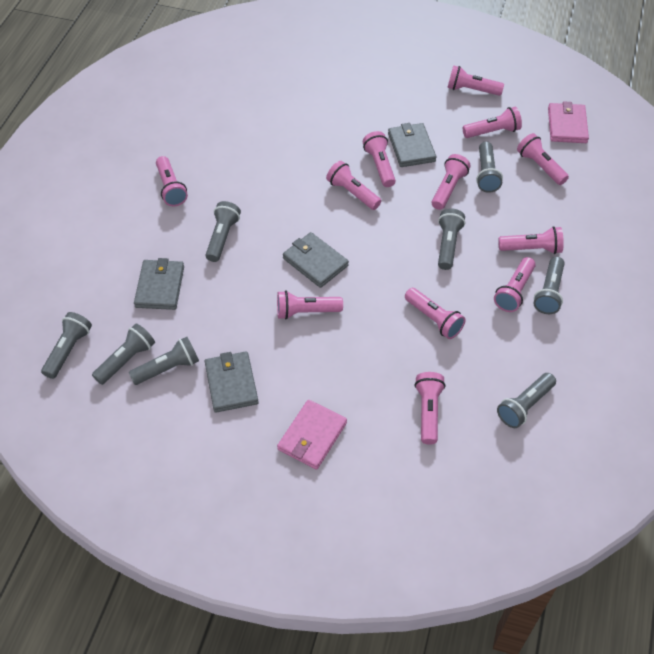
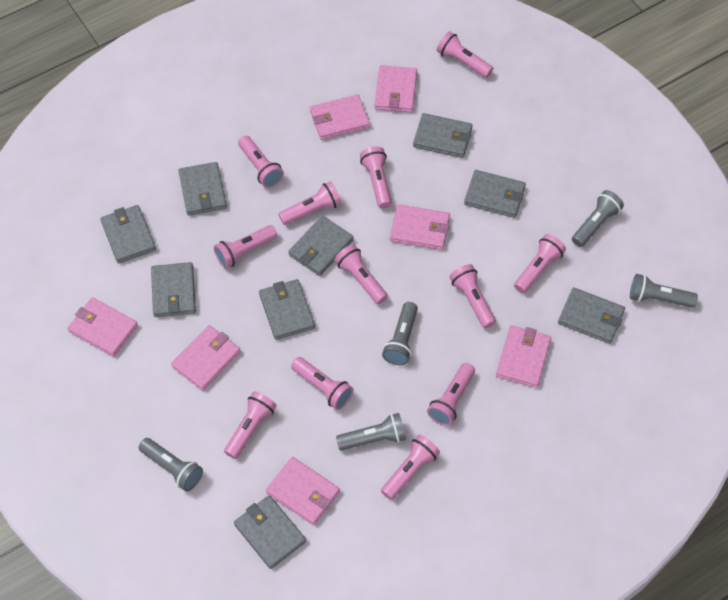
grey flashlight: 8 -> 5
grey wallet: 4 -> 9
pink wallet: 2 -> 7

